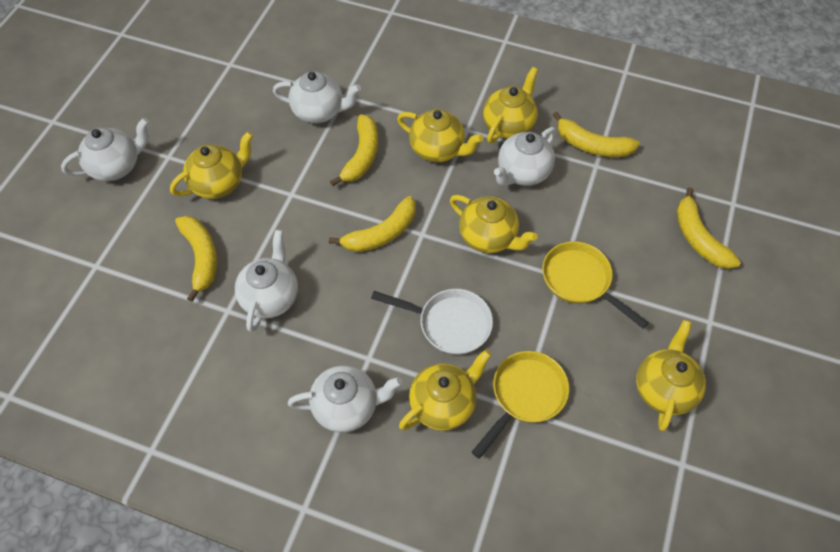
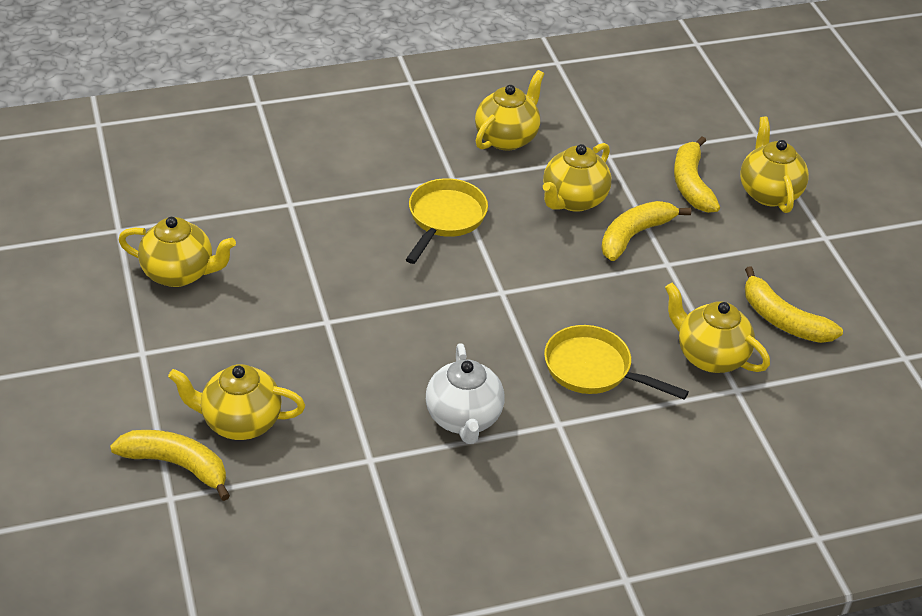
white pan: 1 -> 0
white teapot: 5 -> 1
yellow banana: 5 -> 4

